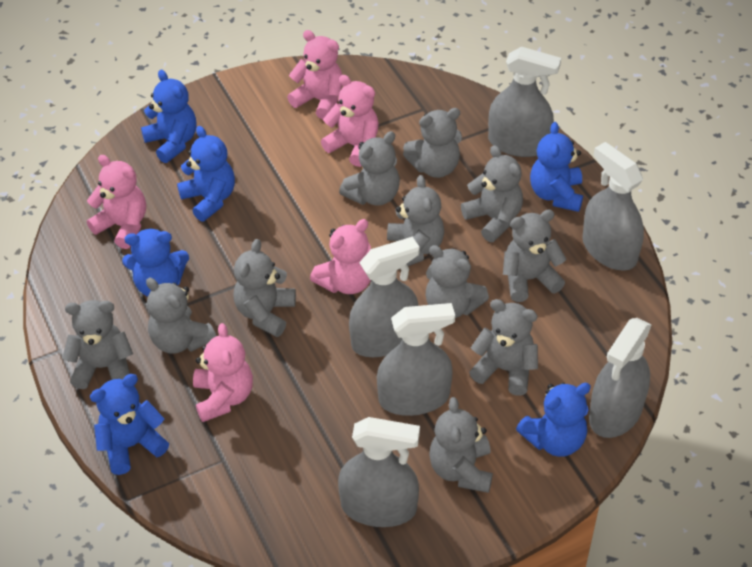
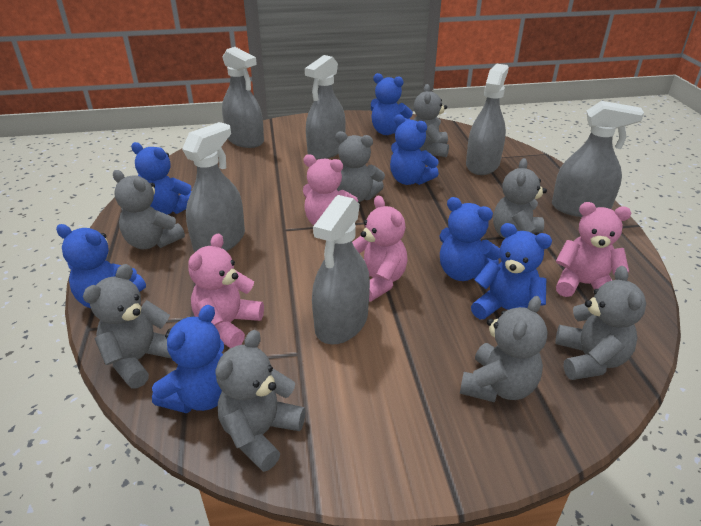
blue teddy bear: 6 -> 7
grey teddy bear: 11 -> 8
pink teddy bear: 5 -> 4

